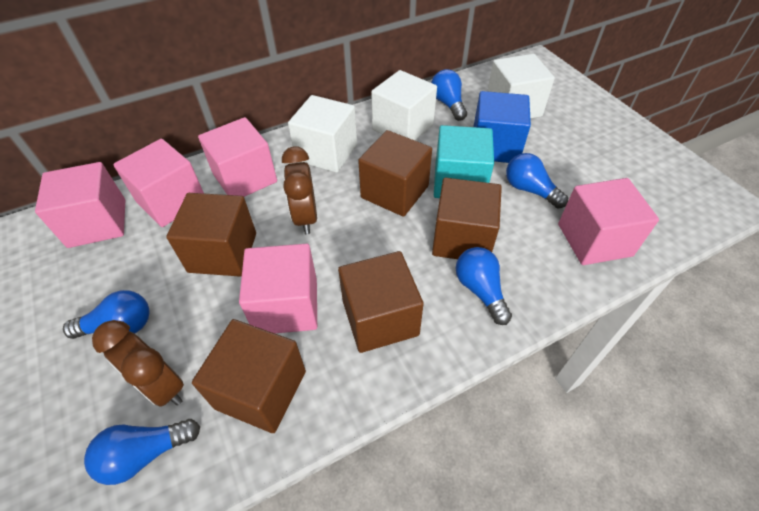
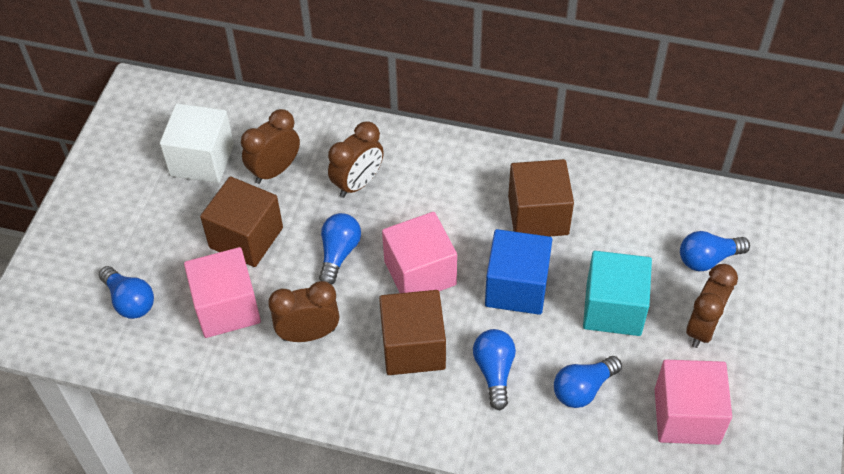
brown clock: 2 -> 4
brown cube: 5 -> 3
pink cube: 5 -> 3
white cube: 3 -> 1

